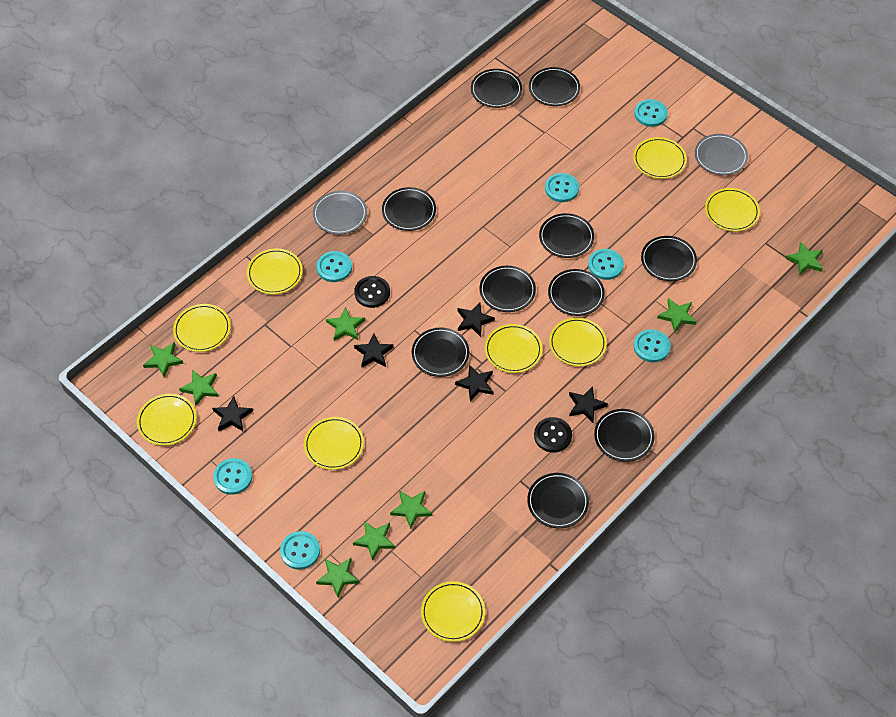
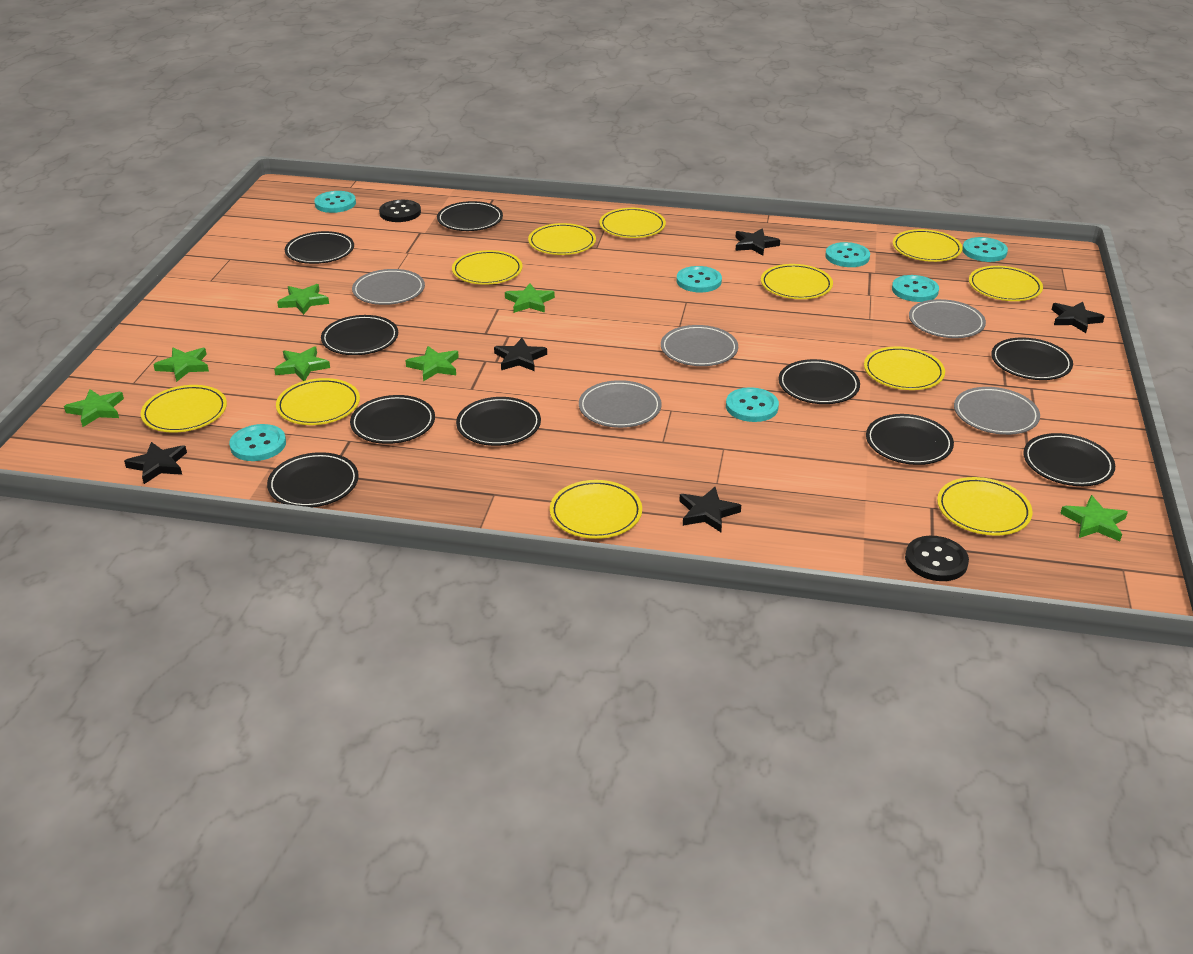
green star: 8 -> 7
grey plate: 2 -> 5
yellow plate: 9 -> 11

